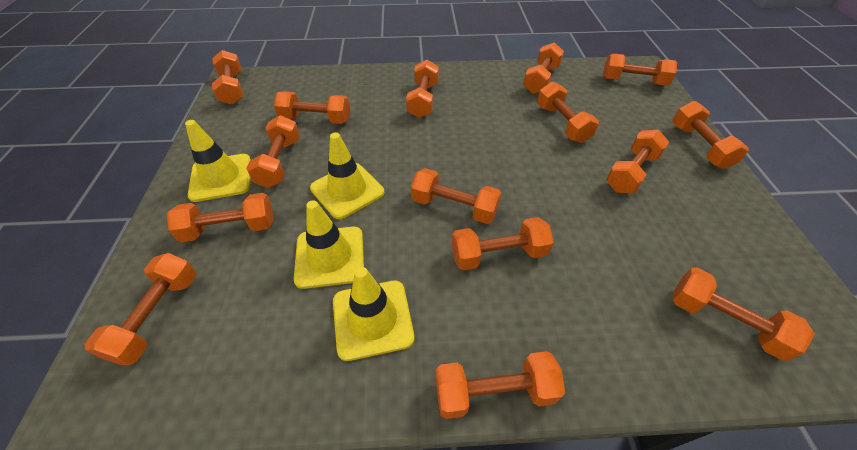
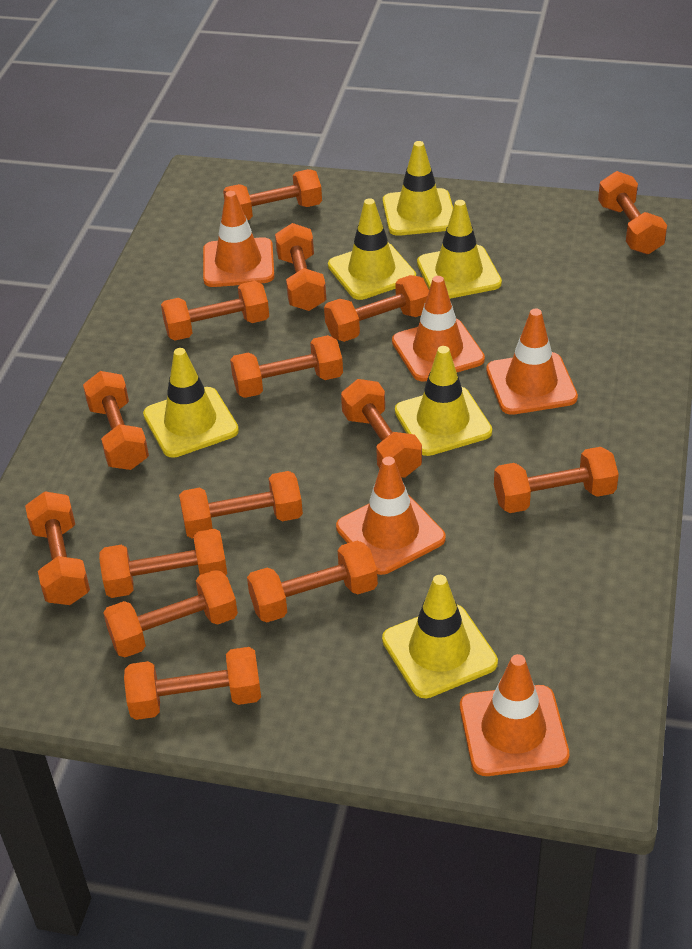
orange traffic cone: 0 -> 5
yellow traffic cone: 4 -> 6

